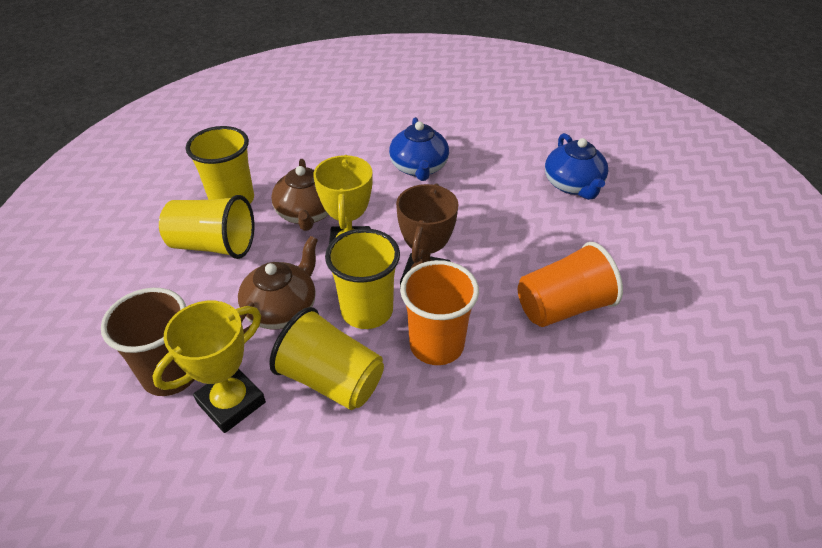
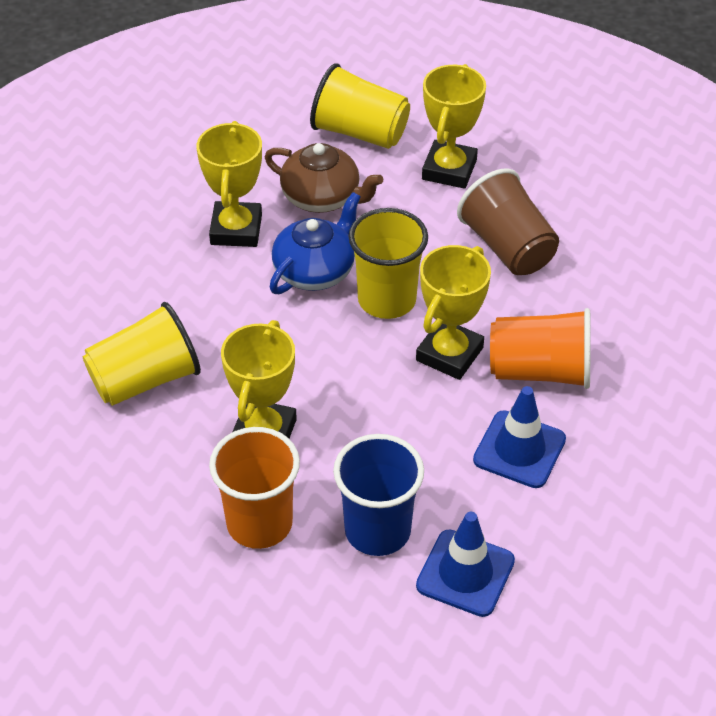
blue cup: 0 -> 1
blue teapot: 2 -> 1
blue traffic cone: 0 -> 2
brown teapot: 2 -> 1
brown trophy: 1 -> 0
yellow cup: 4 -> 3
yellow trophy: 2 -> 4

